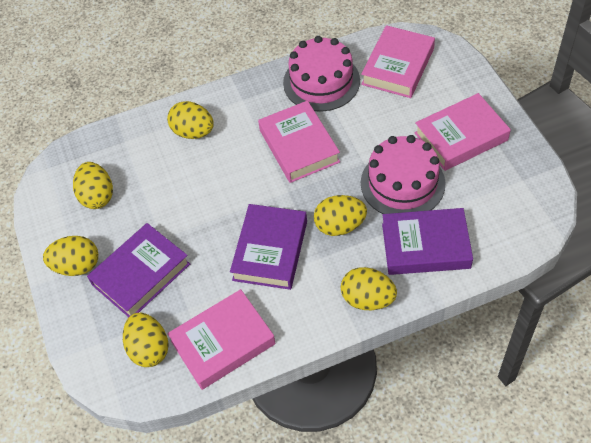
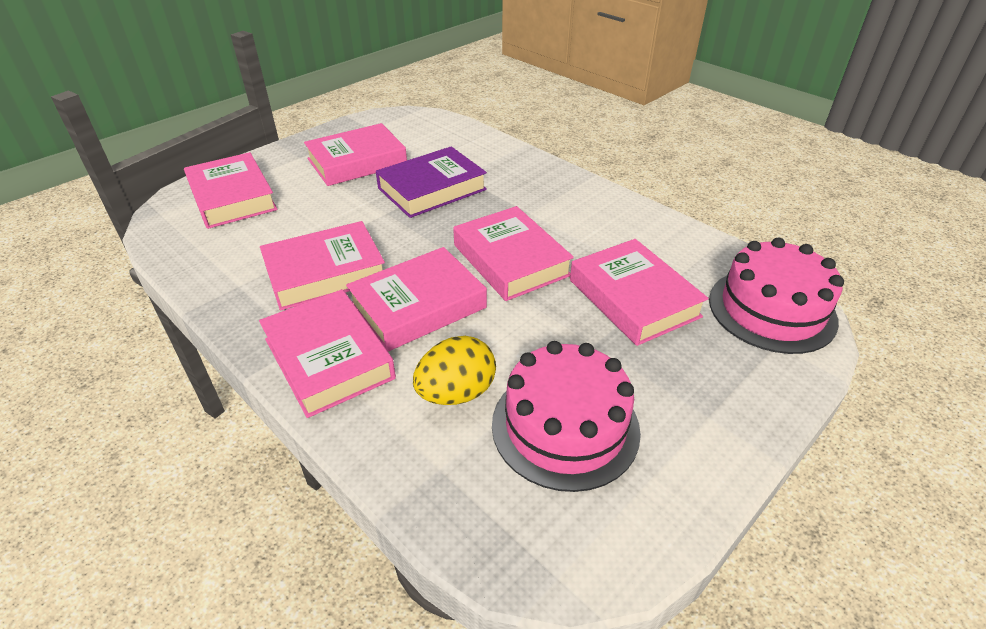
pink book: 4 -> 7
purple book: 3 -> 1
yellow egg: 6 -> 1

